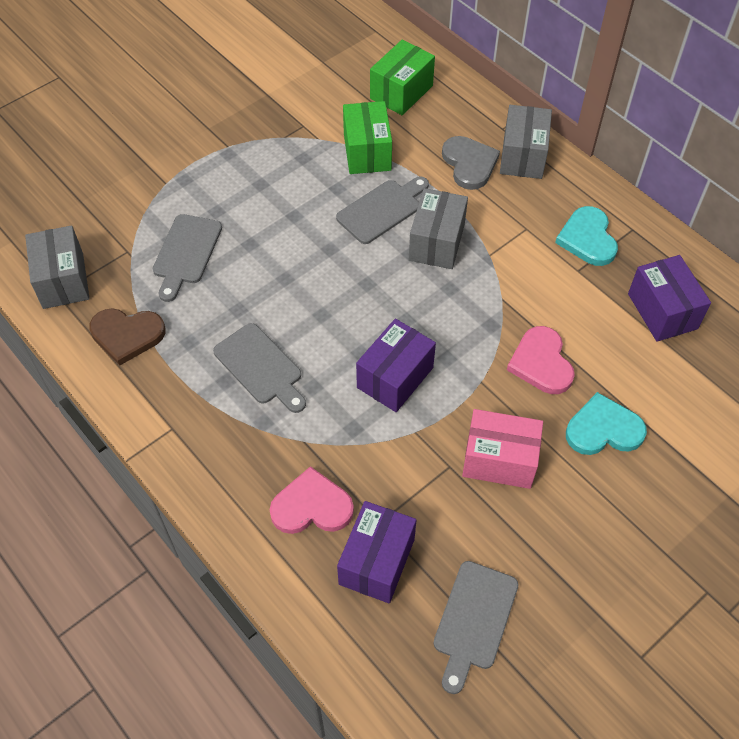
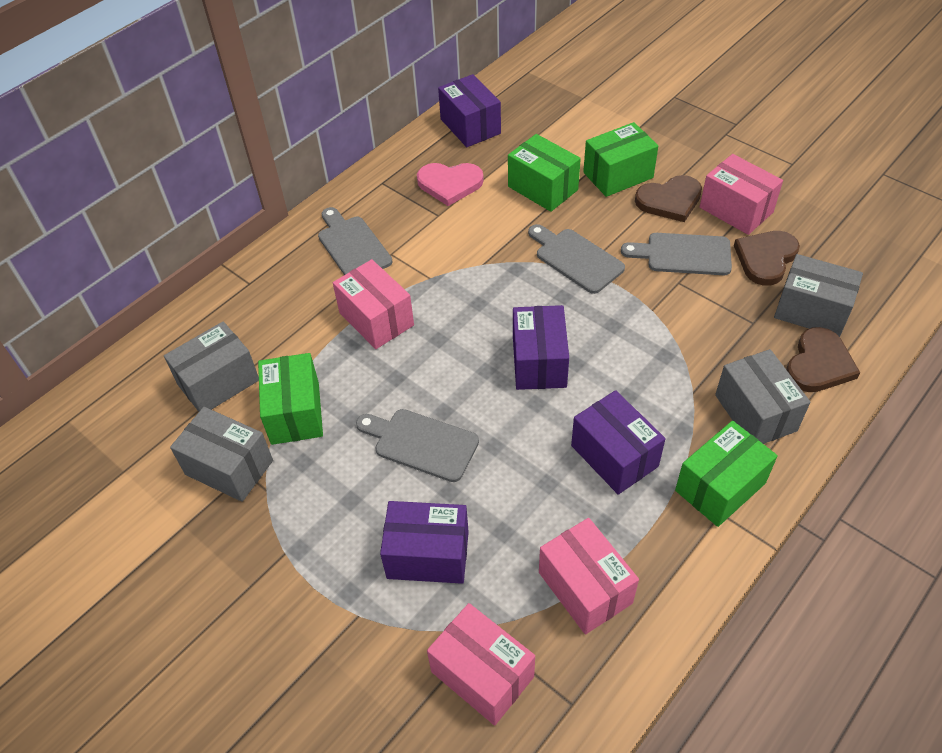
brown heart: 1 -> 3
green box: 2 -> 4
grey box: 3 -> 4
grey heart: 1 -> 0
pink box: 1 -> 4
pink heart: 2 -> 1
purple box: 3 -> 4
turquoise heart: 2 -> 0

